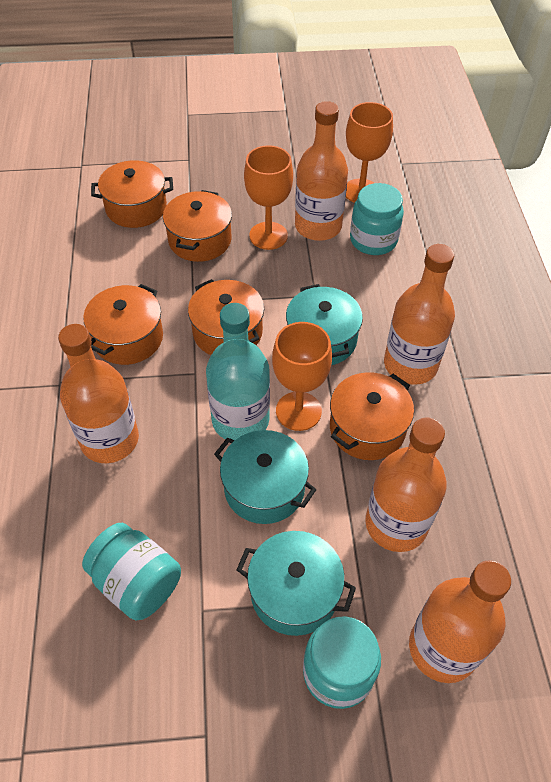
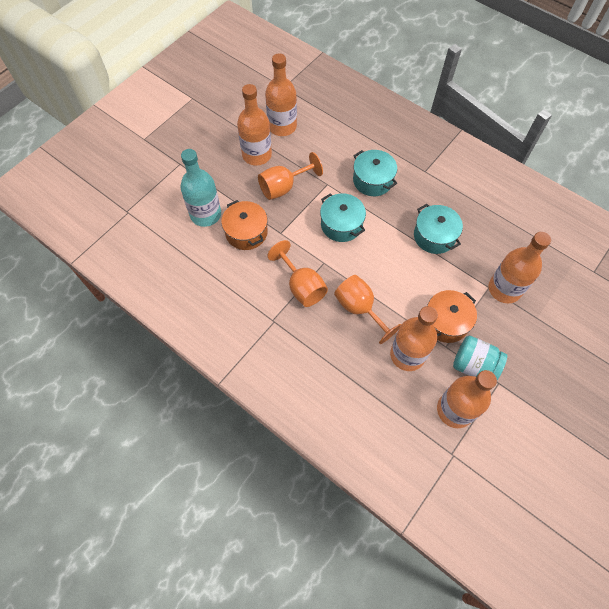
orange pot: 5 -> 2
turquoise jar: 3 -> 1

